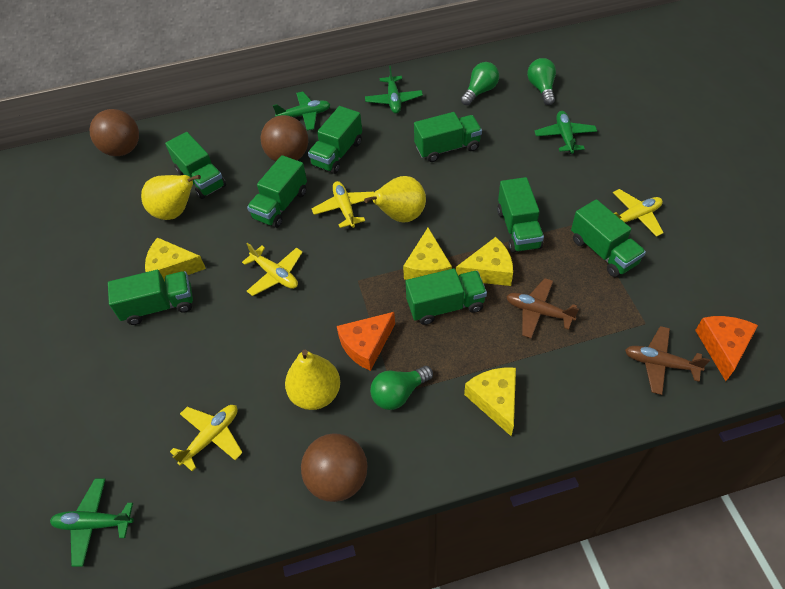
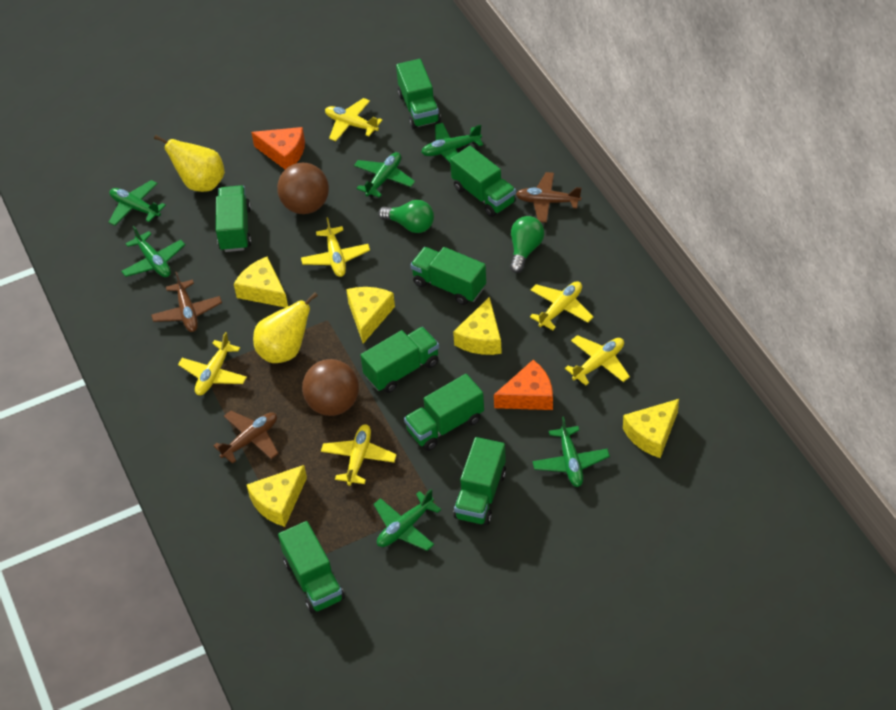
brown ball: 3 -> 2
brown plane: 2 -> 3
green light bulb: 3 -> 2
green plane: 4 -> 6
yellow cheese: 4 -> 5
yellow pear: 3 -> 2
yellow plane: 4 -> 6

